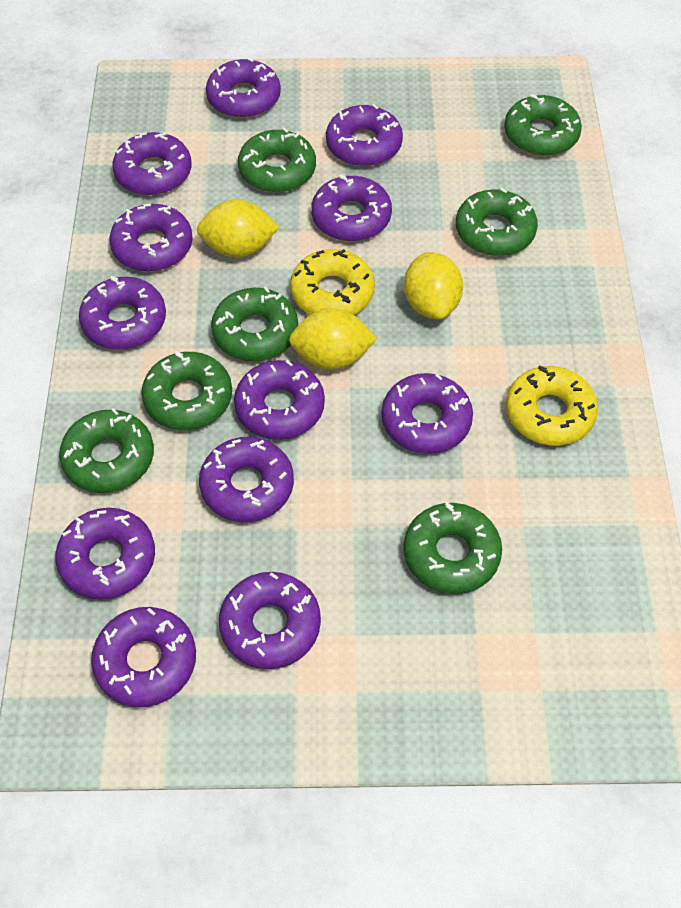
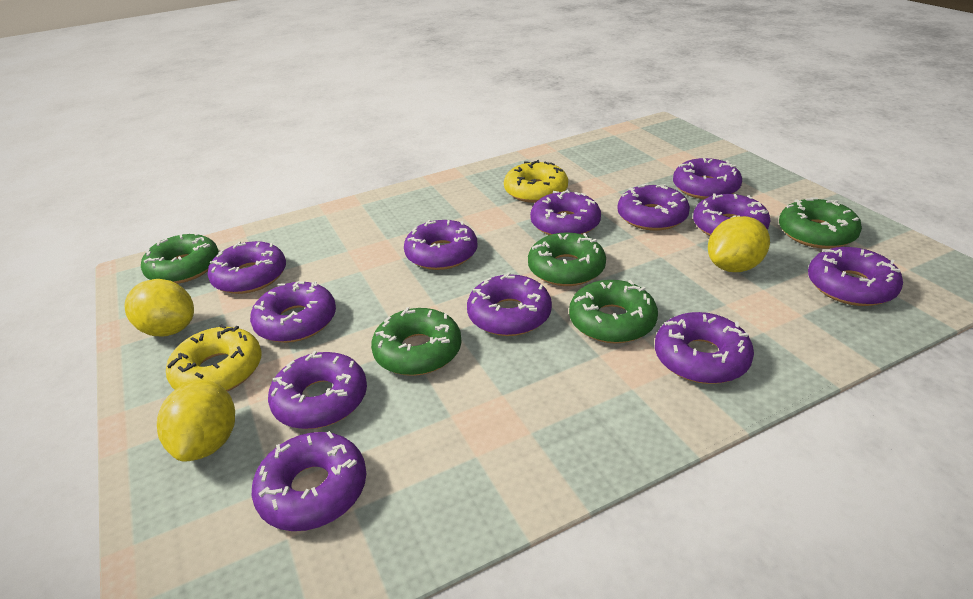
green donut: 7 -> 5

